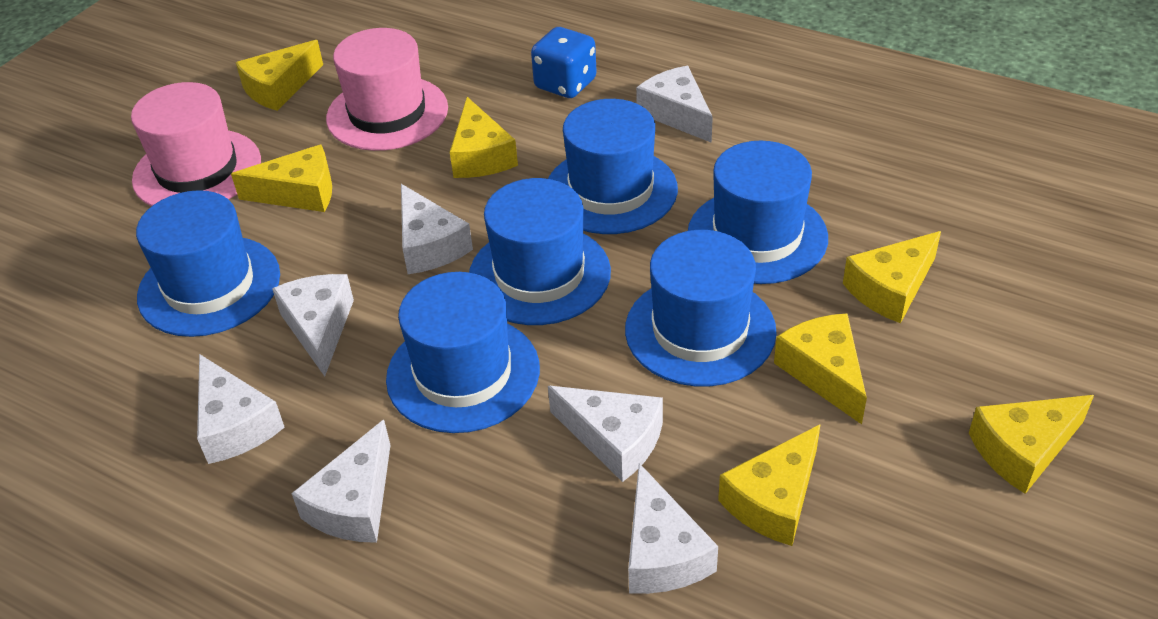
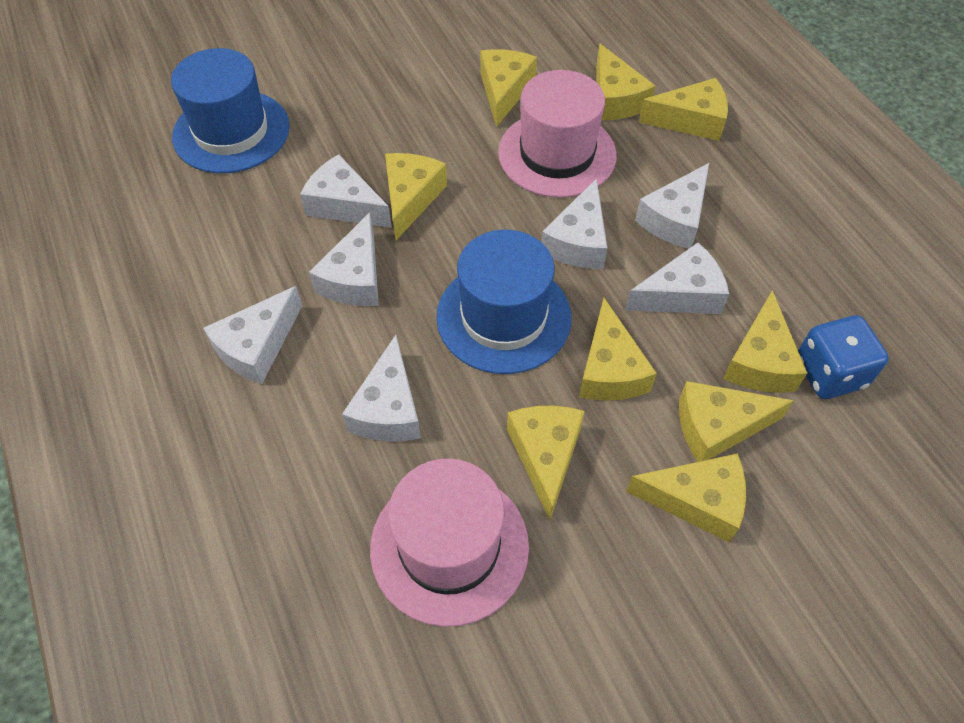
blue hat: 6 -> 2
yellow cheese: 7 -> 9

